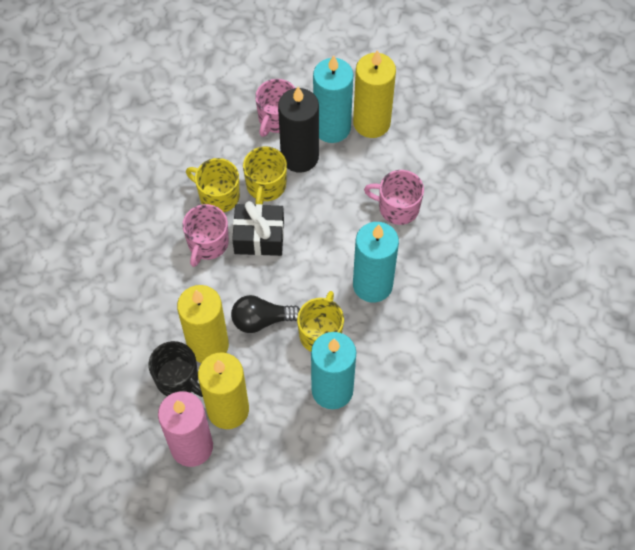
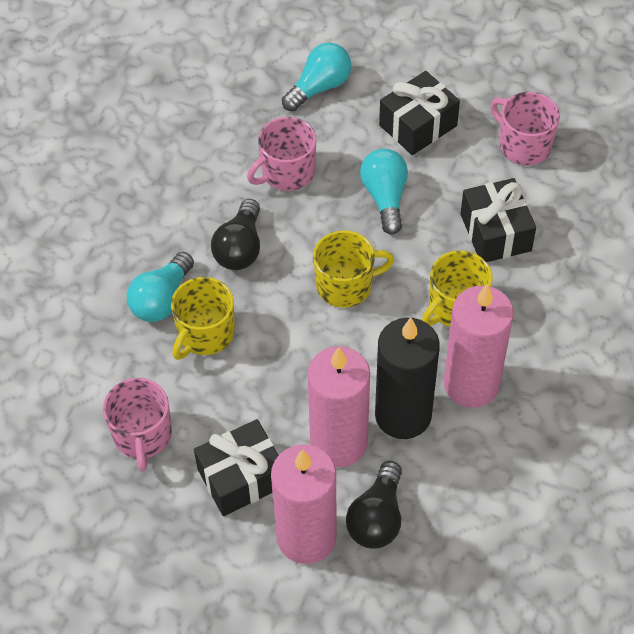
black gift: 1 -> 3
black light bulb: 1 -> 2
black mug: 1 -> 0
pink candle: 1 -> 3
turquoise candle: 3 -> 0
turquoise light bulb: 0 -> 3
yellow candle: 3 -> 0

